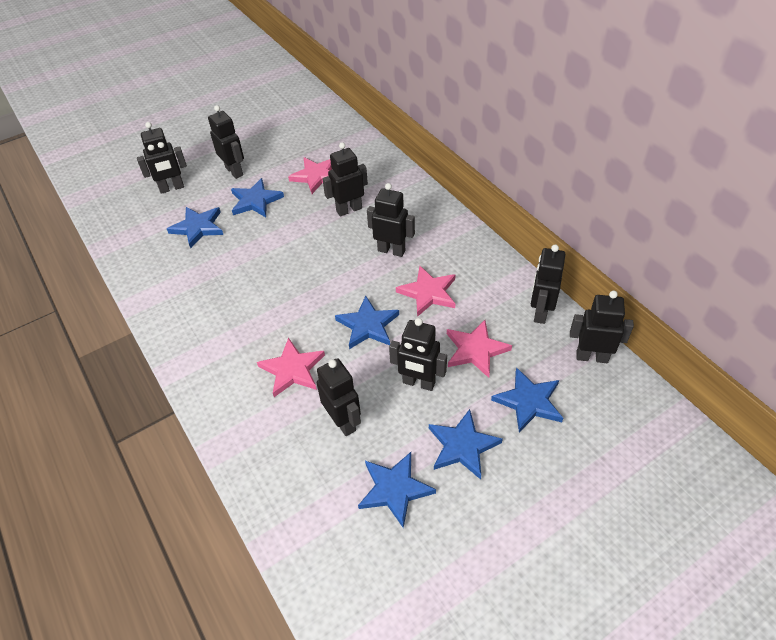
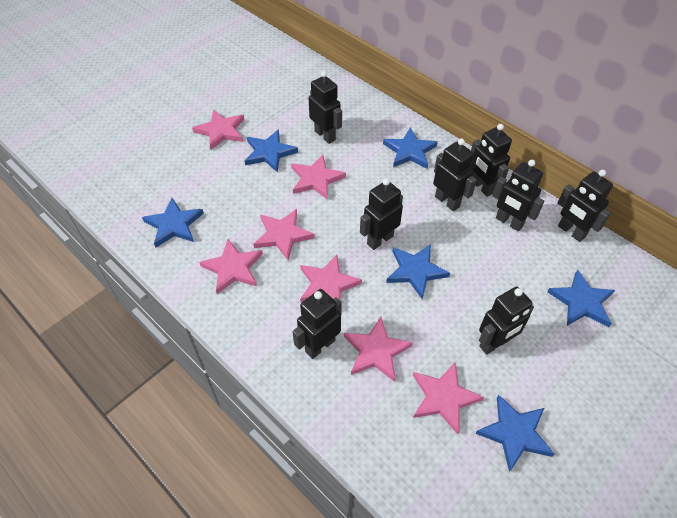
pink star: 4 -> 7

